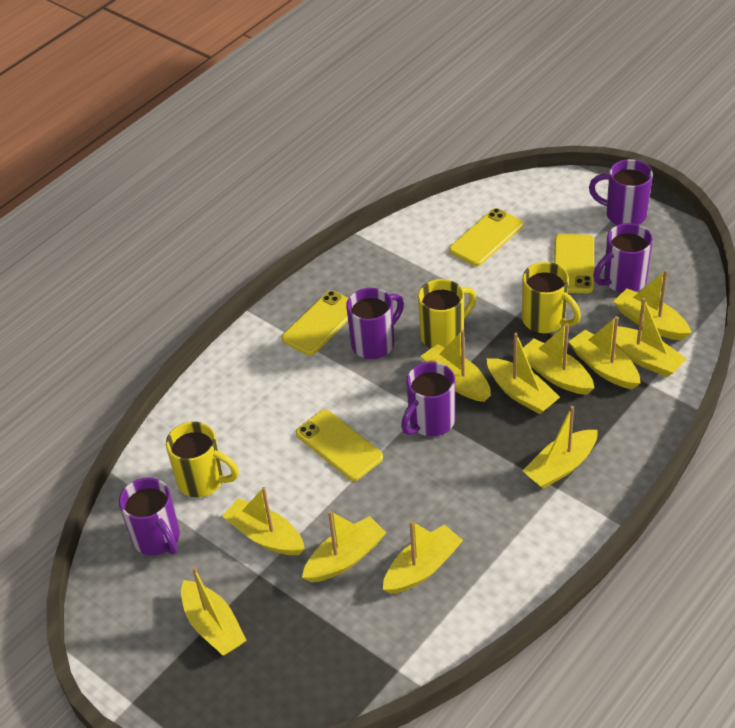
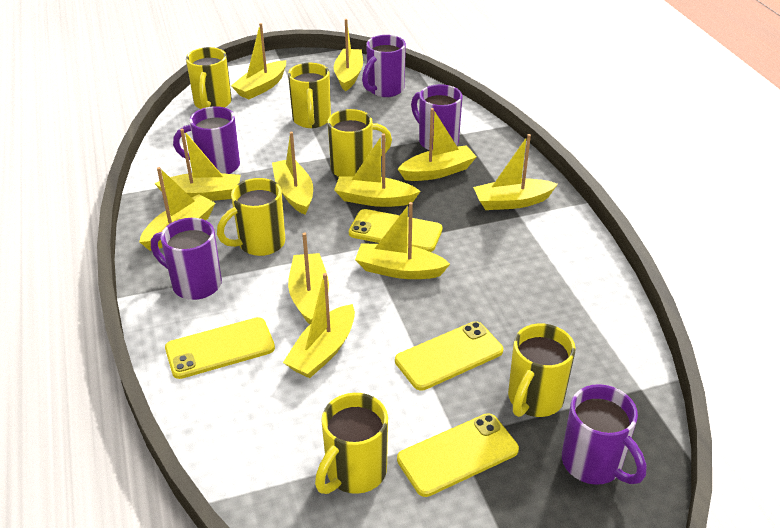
yellow mug: 3 -> 6

